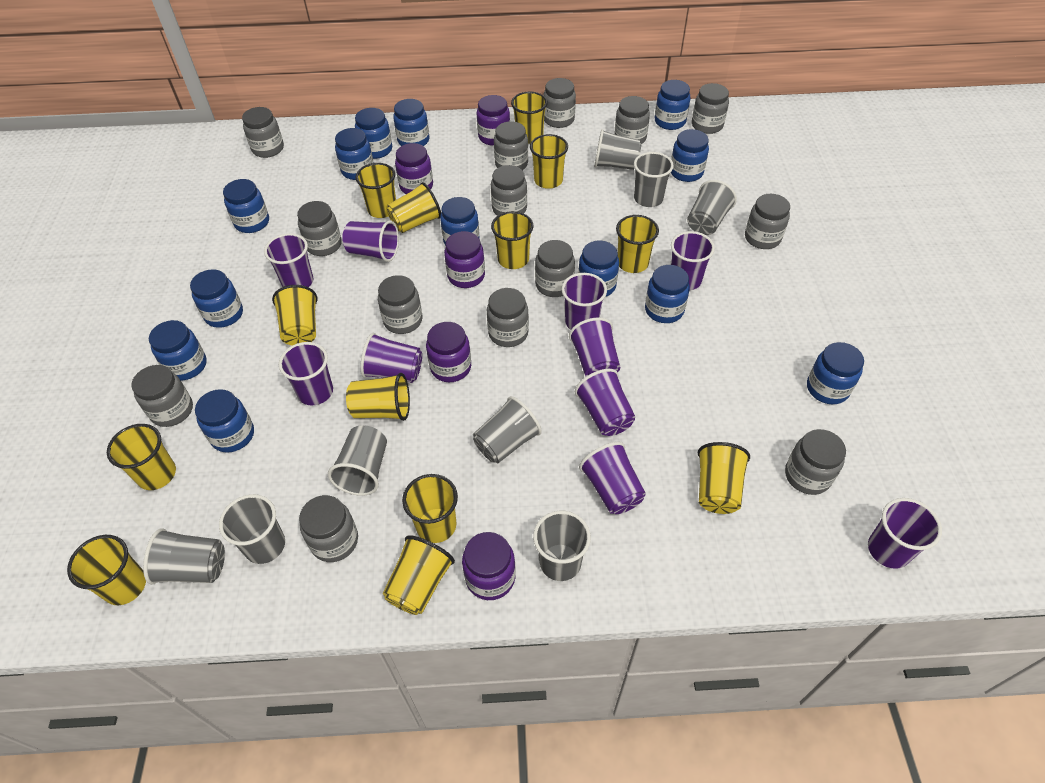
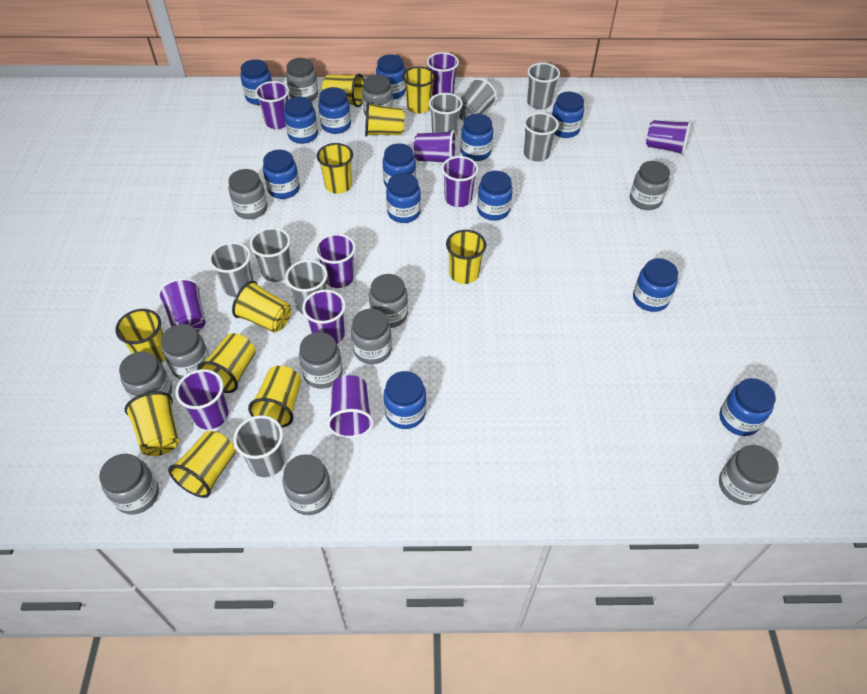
grey jar: 14 -> 12
purple jar: 5 -> 0
yellow cup: 13 -> 11

